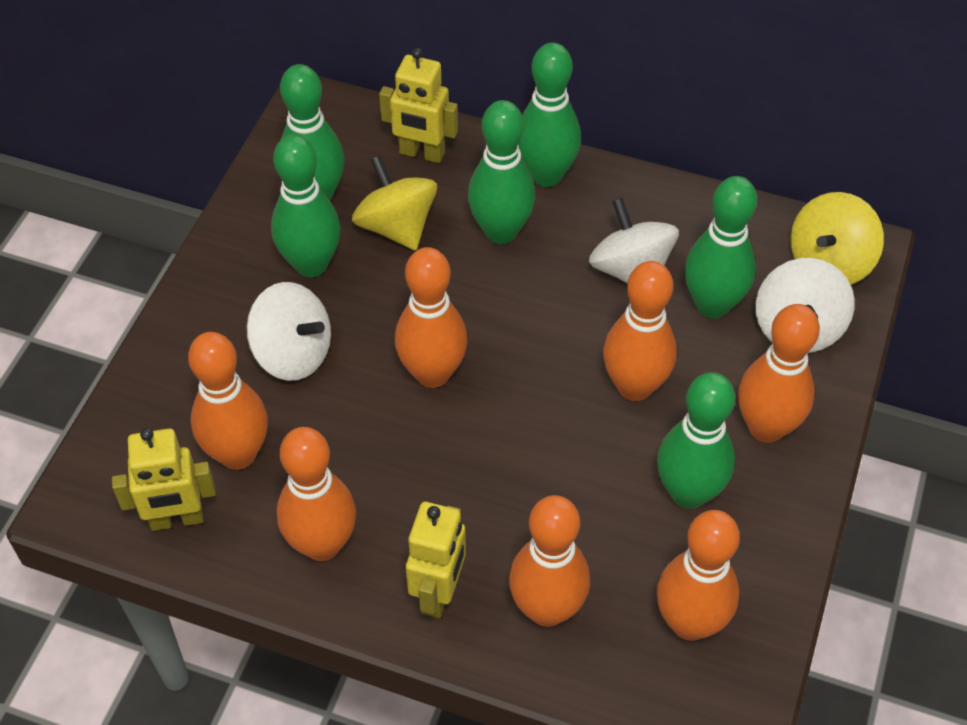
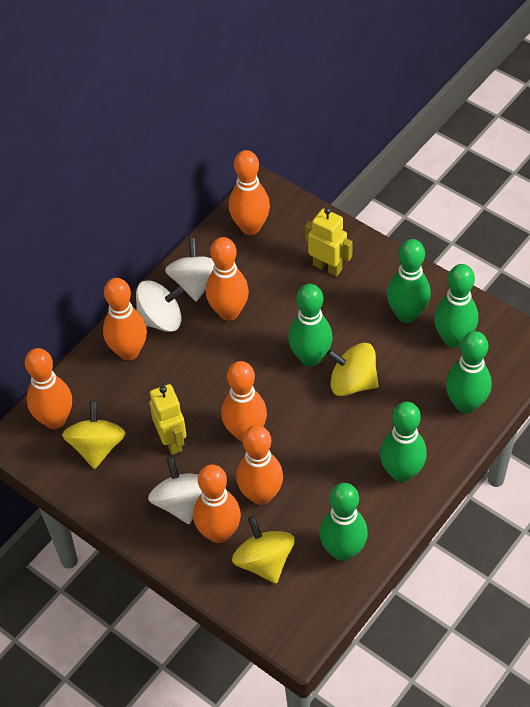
yellow robot: 3 -> 2
yellow spinning top: 2 -> 3

